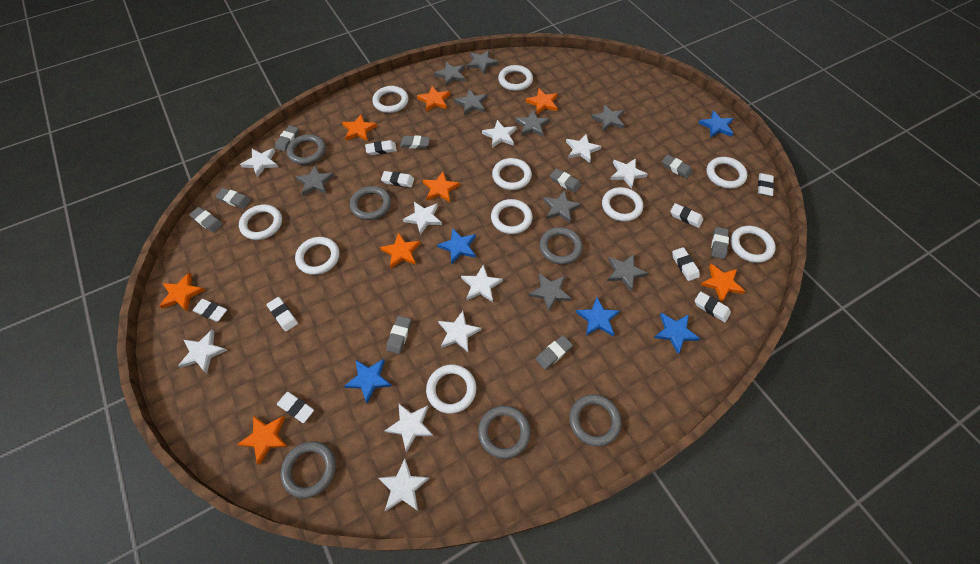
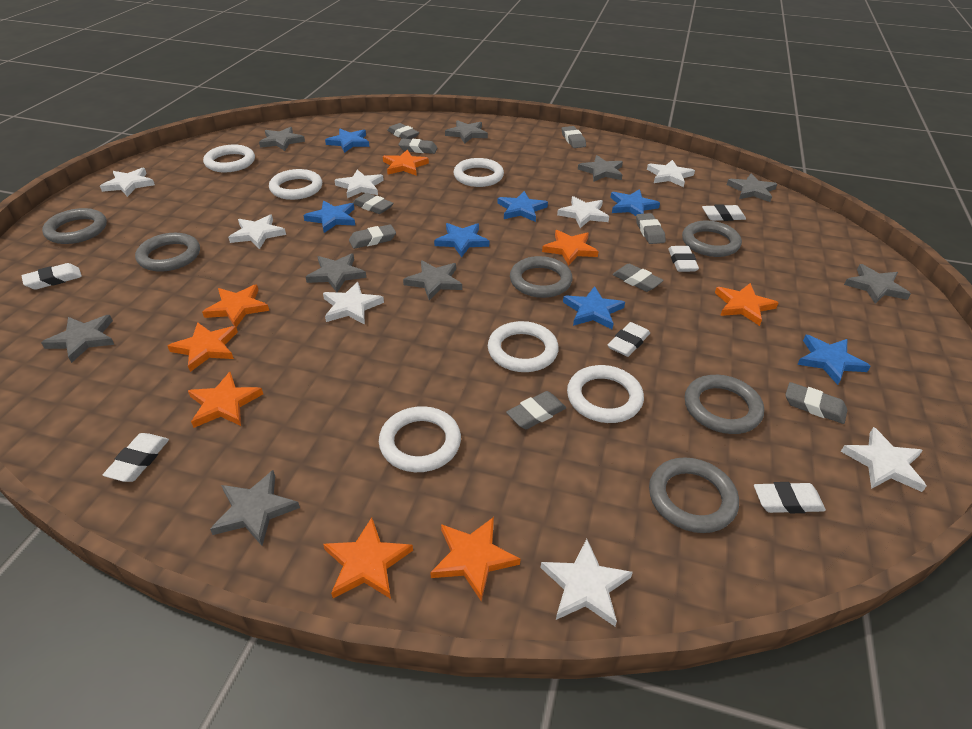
blue star: 5 -> 7
white eraser: 9 -> 6
white ring: 10 -> 6
white star: 10 -> 8

